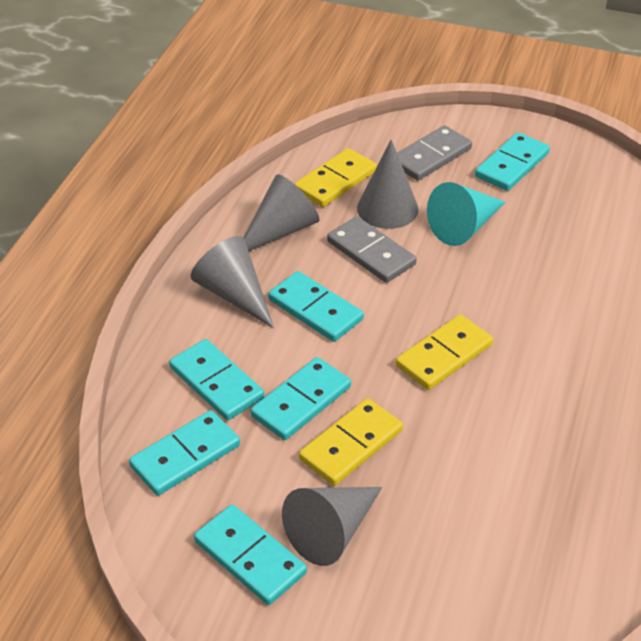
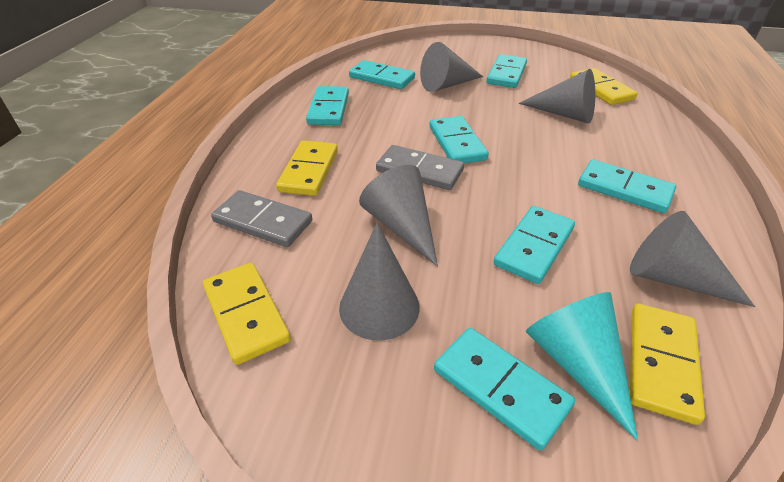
grey cone: 4 -> 5
turquoise domino: 6 -> 7
yellow domino: 3 -> 4

